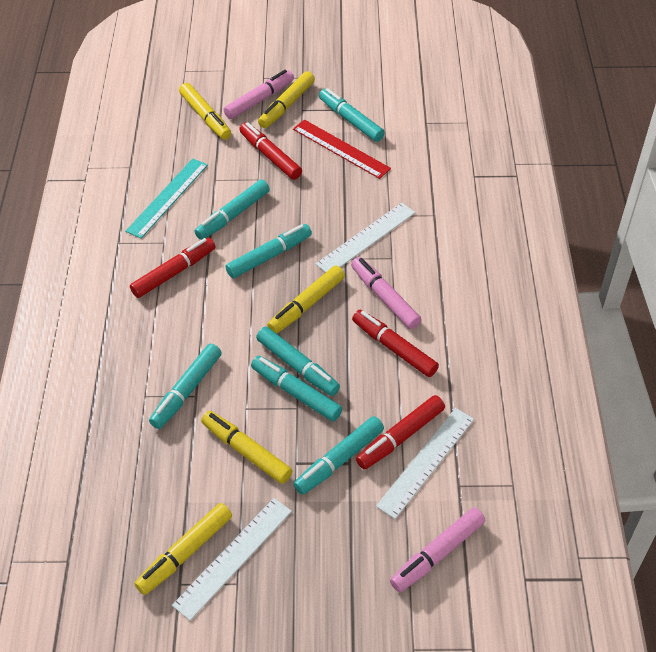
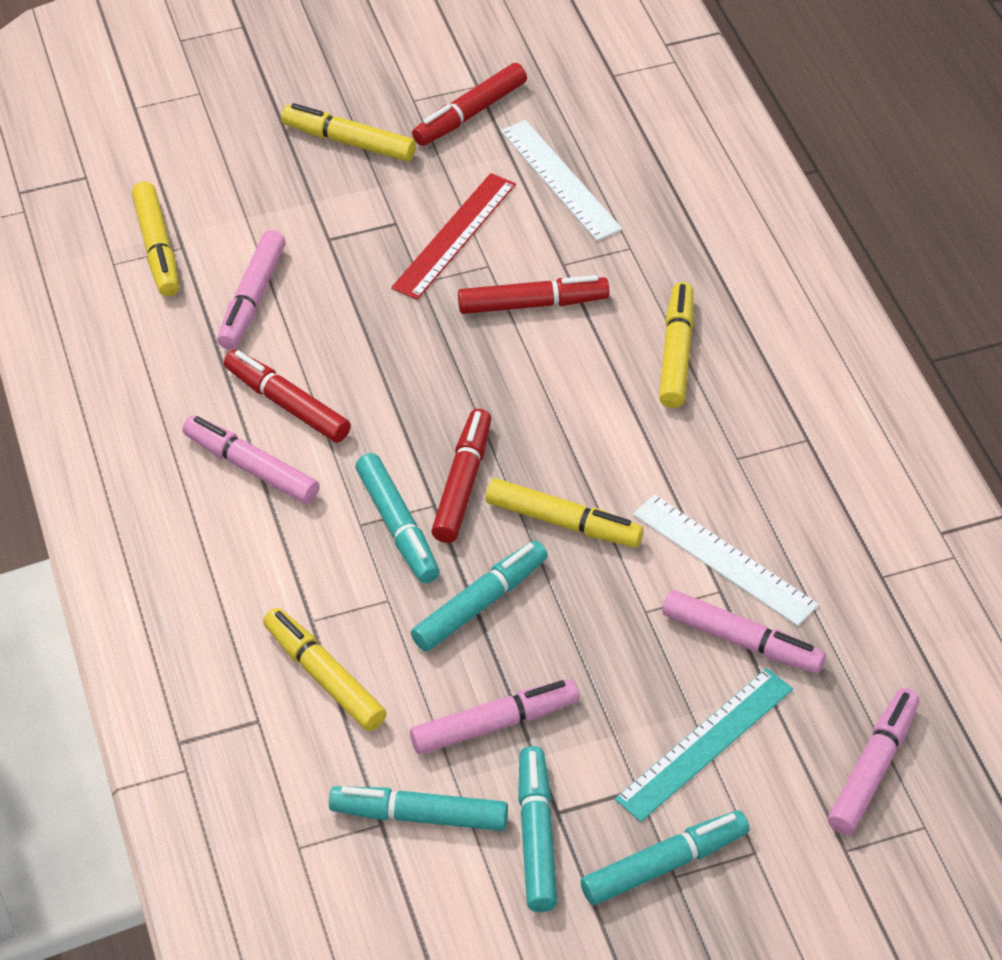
pink marker: 3 -> 5
turquoise marker: 7 -> 5
white ruler: 3 -> 2

